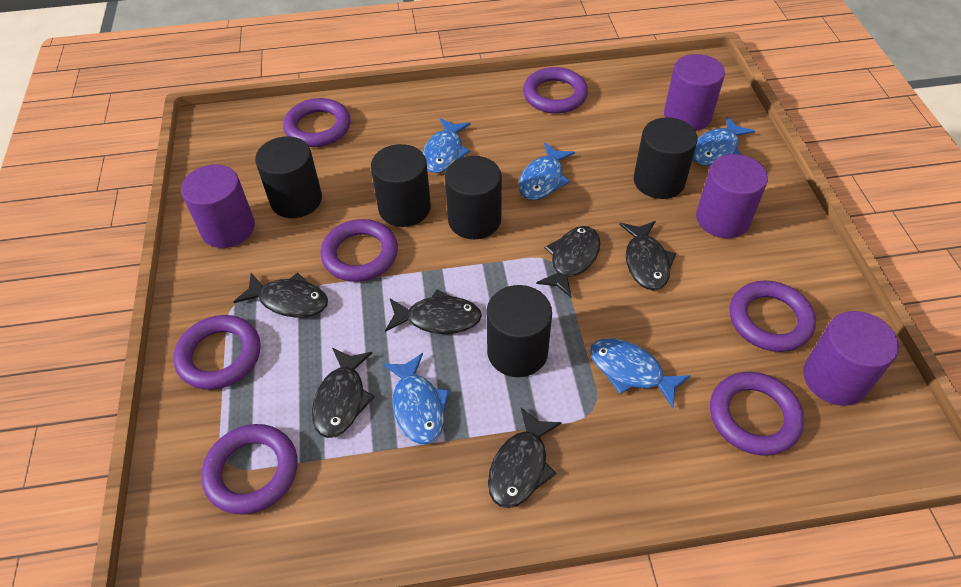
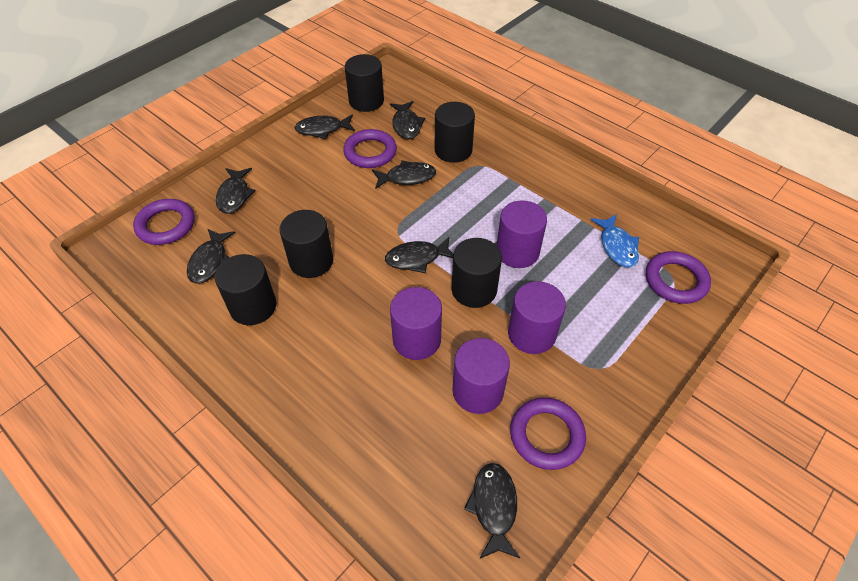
black fish: 6 -> 7
blue fish: 5 -> 1
purple ring: 7 -> 4

